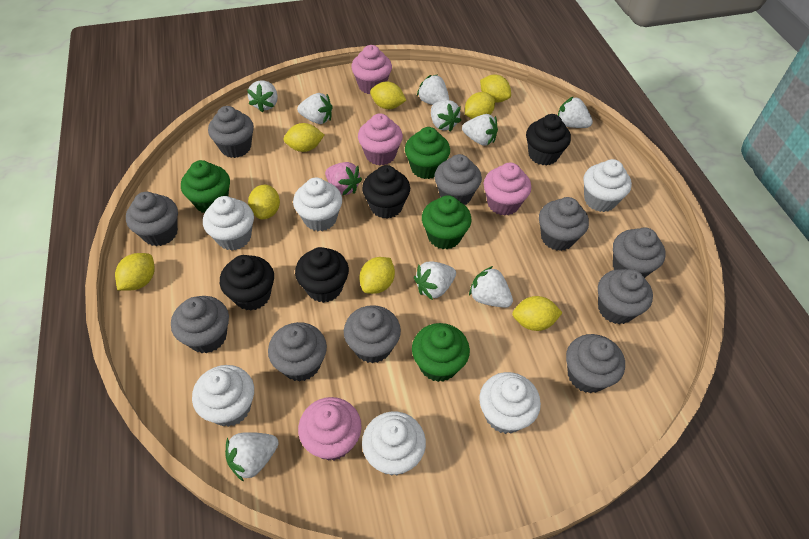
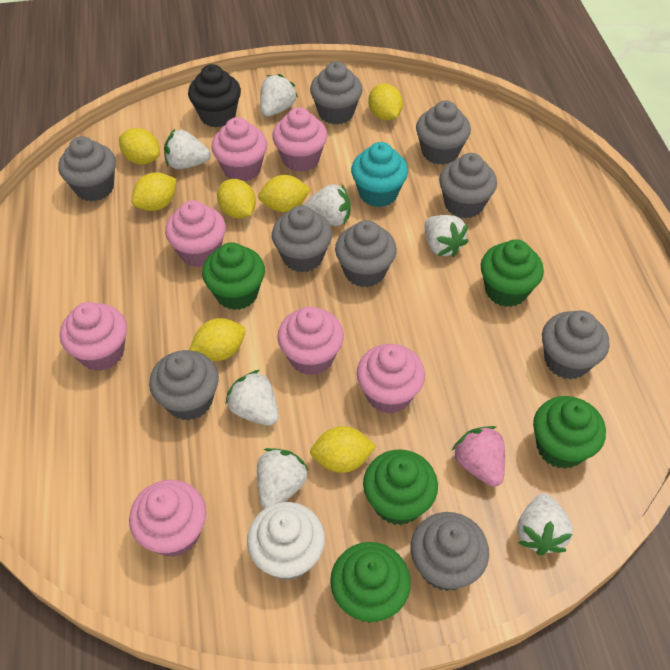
black cupcake: 4 -> 1
green cupcake: 4 -> 5
grey cupcake: 10 -> 9
pink cupcake: 4 -> 7
turquoise cupcake: 0 -> 1
white cupcake: 6 -> 1
white strawberry: 9 -> 7
yellow lemon: 8 -> 7

